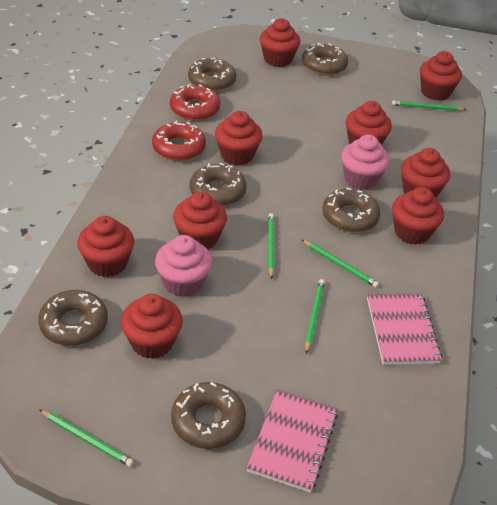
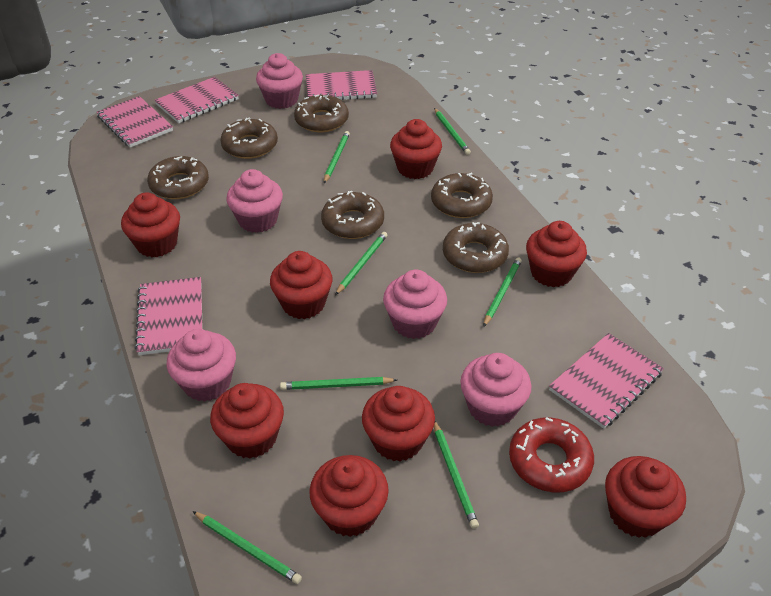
green pencil: 5 -> 7
pink cupcake: 2 -> 5
pink notebook: 2 -> 5
red cupcake: 9 -> 8
red donut: 2 -> 1

